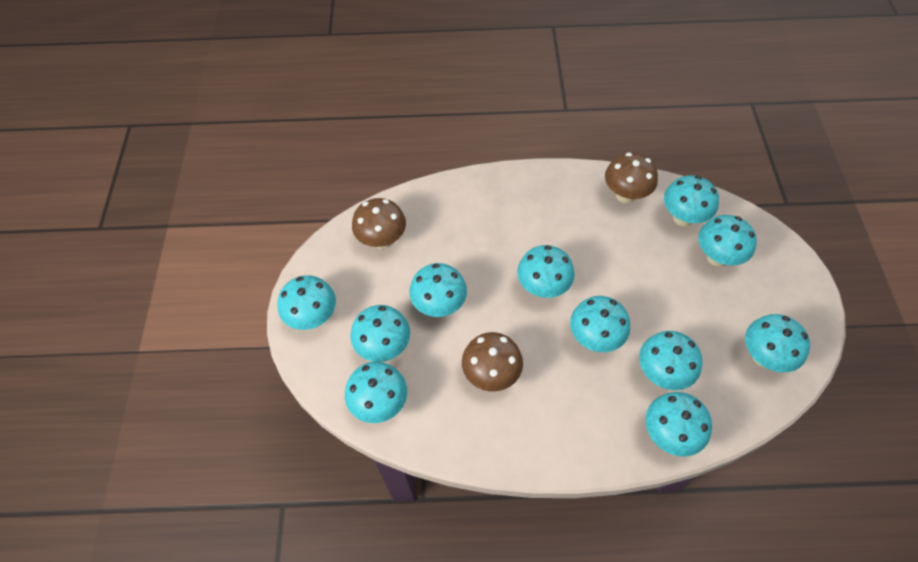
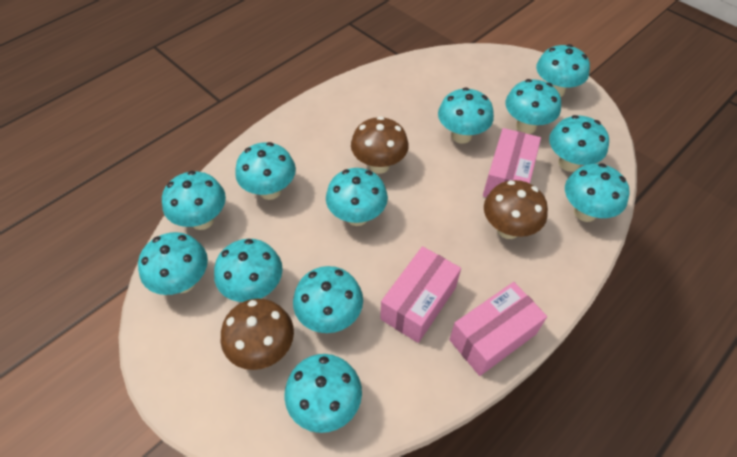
pink box: 0 -> 3
turquoise mushroom: 11 -> 12

